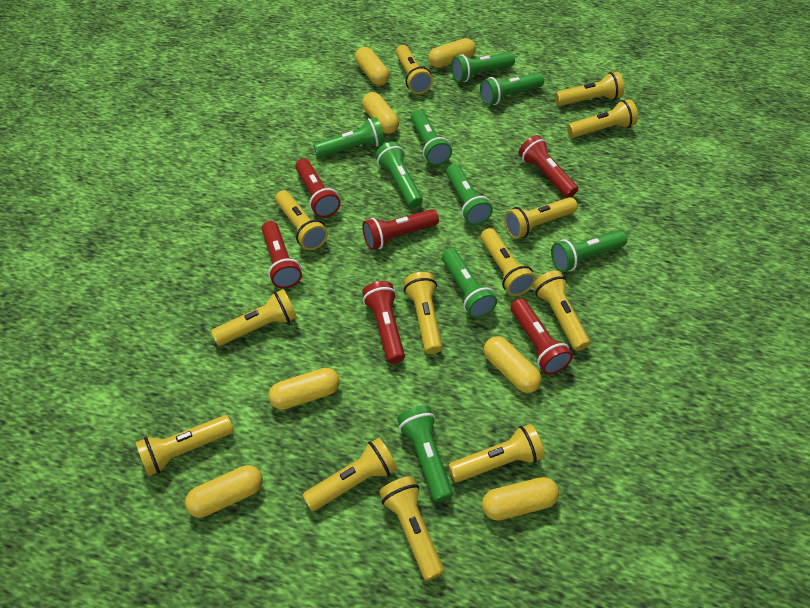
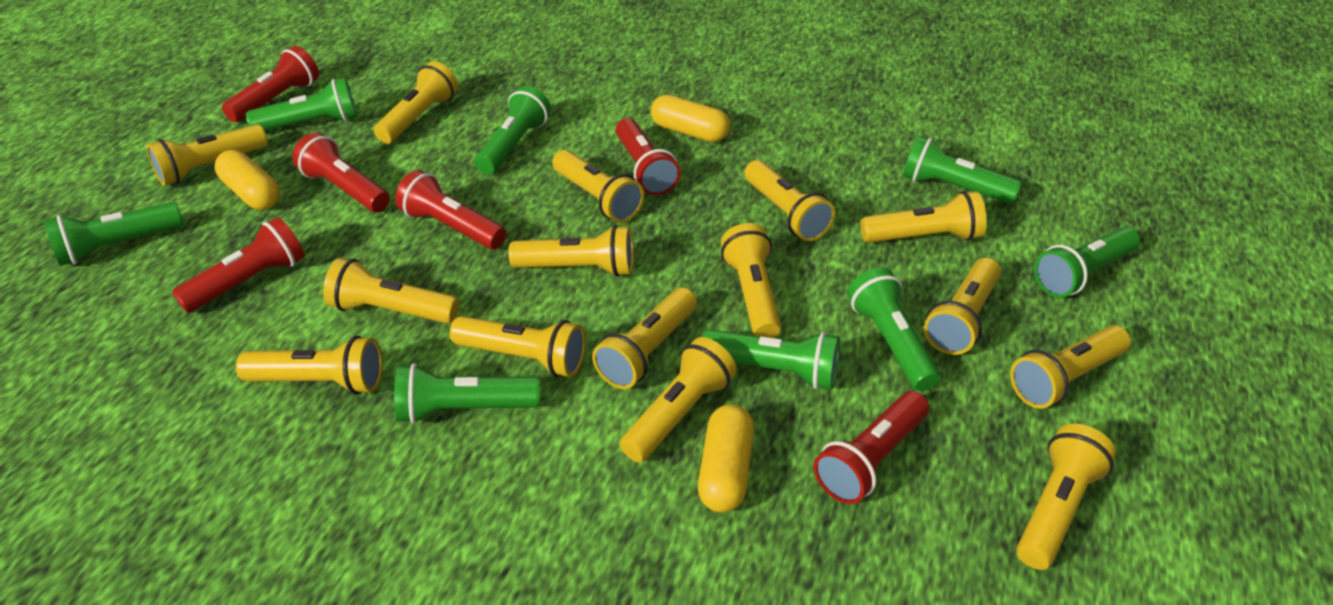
green flashlight: 9 -> 8
yellow capsule: 7 -> 3
yellow flashlight: 13 -> 15

